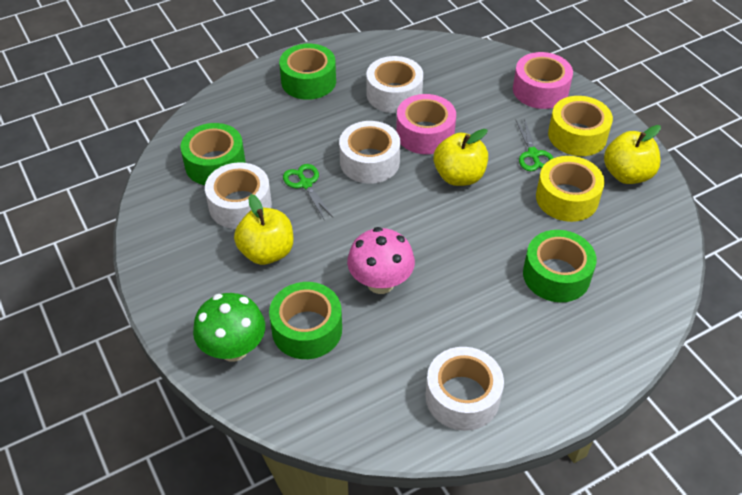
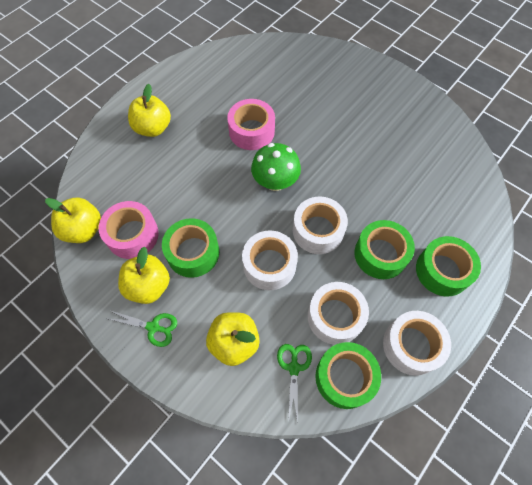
pink mushroom: 1 -> 0
yellow apple: 3 -> 4
yellow tape: 2 -> 0

